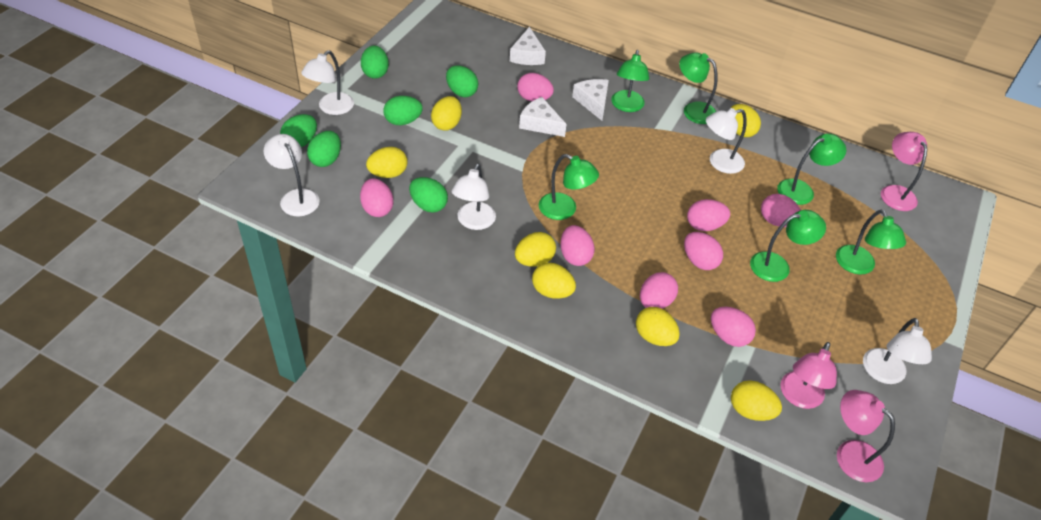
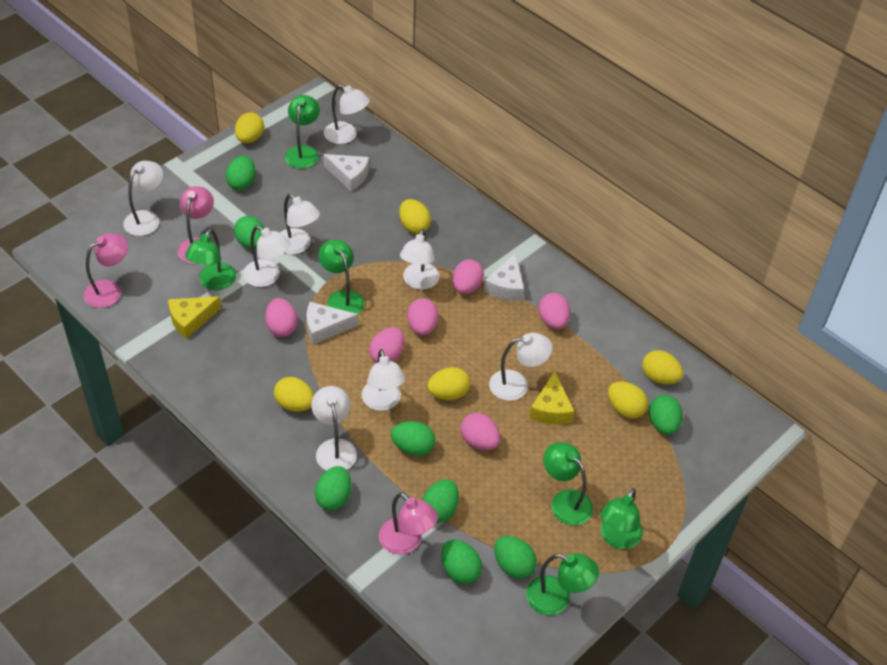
green egg: 6 -> 8
pink egg: 8 -> 6
white lamp: 5 -> 8
yellow cheese: 0 -> 2
yellow egg: 7 -> 6

